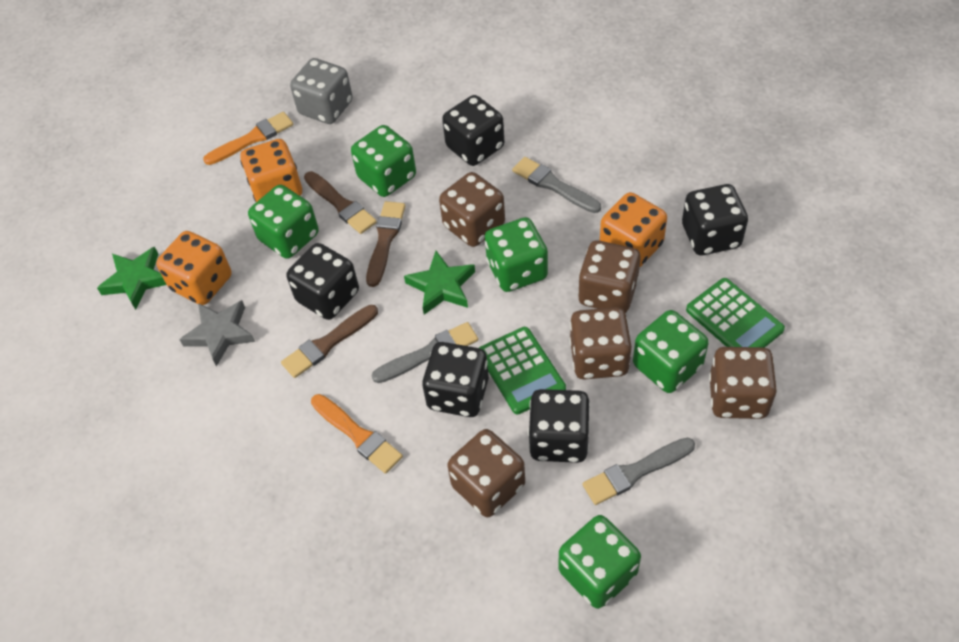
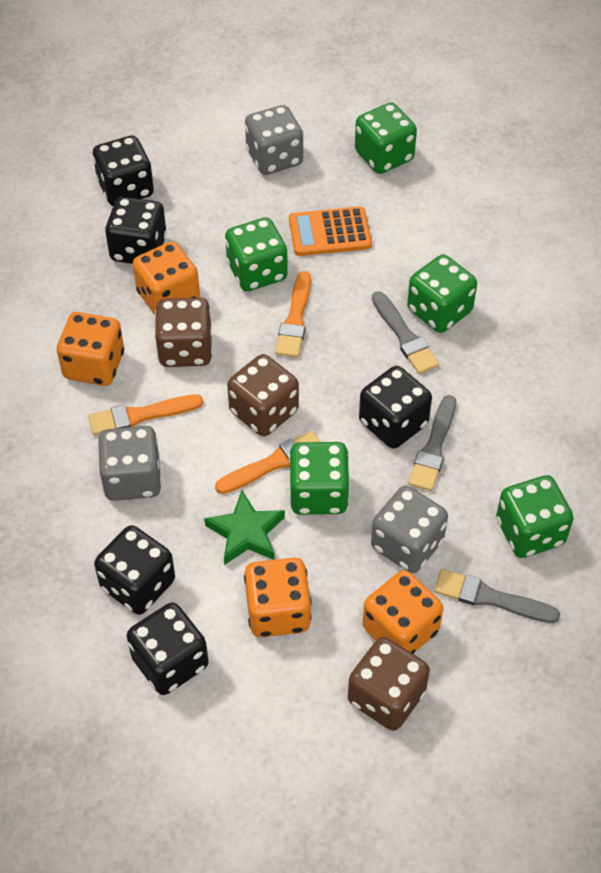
brown brush: 3 -> 0
brown dice: 5 -> 3
green calculator: 2 -> 0
green star: 2 -> 1
grey dice: 1 -> 3
grey star: 1 -> 0
orange brush: 2 -> 3
orange calculator: 0 -> 1
orange dice: 3 -> 4

